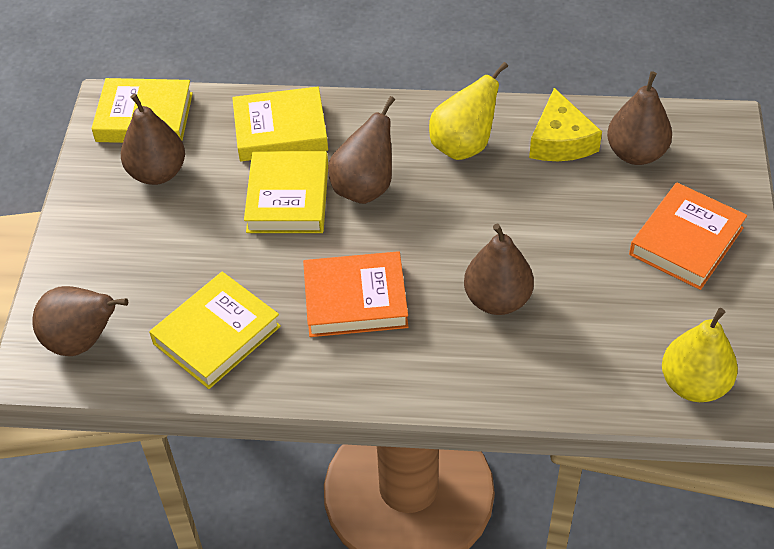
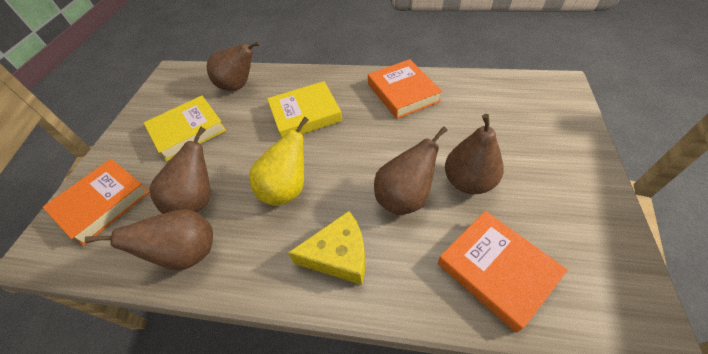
orange book: 2 -> 3
yellow book: 4 -> 2
yellow pear: 2 -> 1

